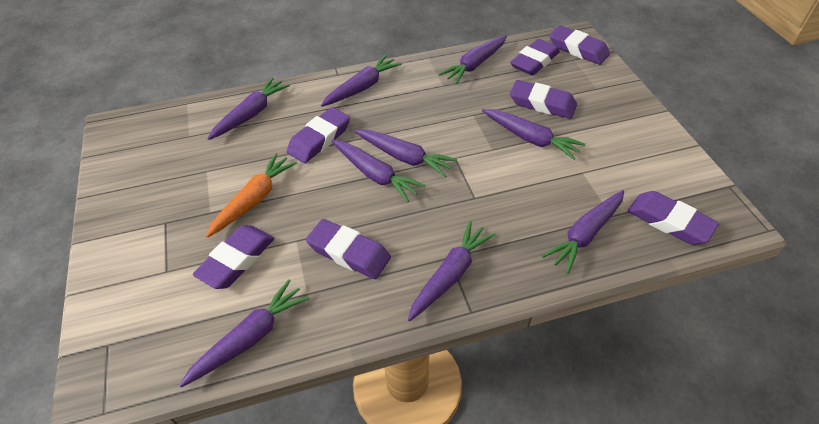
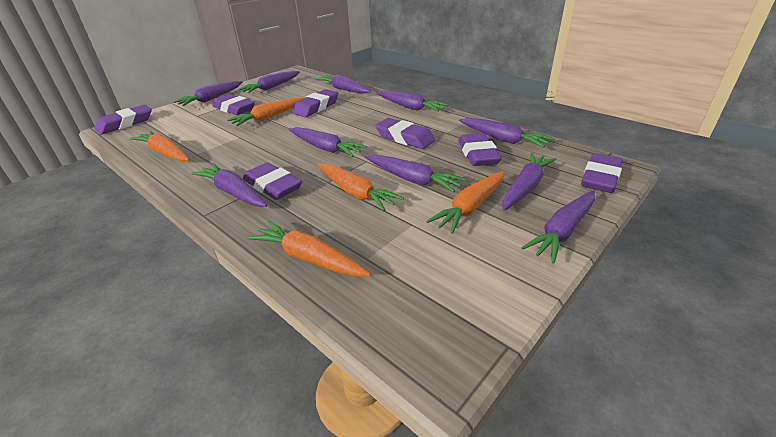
orange carrot: 1 -> 5
purple carrot: 9 -> 10

